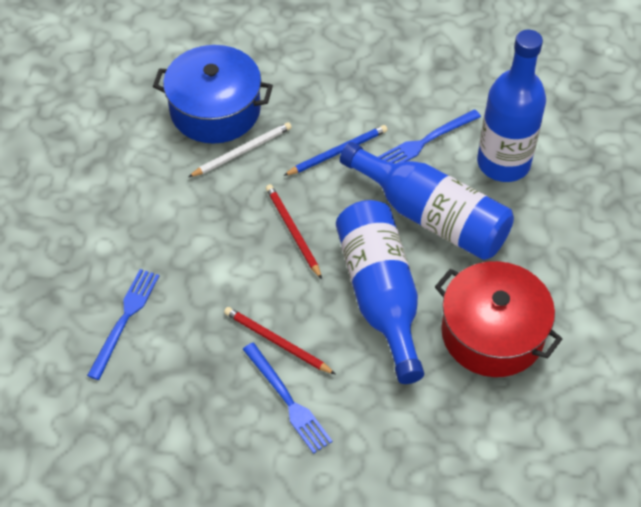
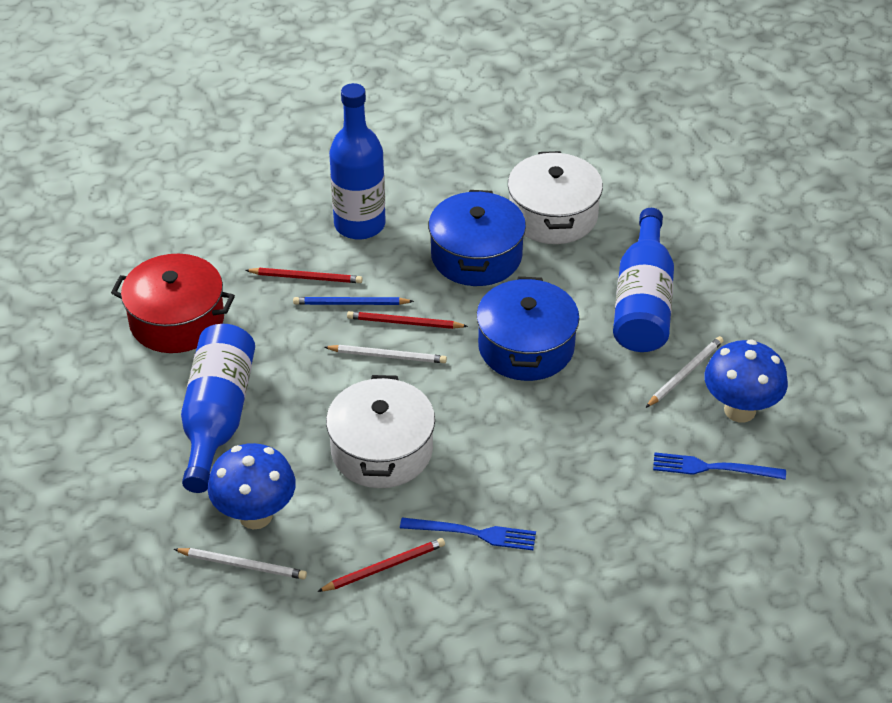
blue fork: 3 -> 2
blue mushroom: 0 -> 2
blue pot: 1 -> 2
red pencil: 2 -> 3
white pencil: 1 -> 3
white pot: 0 -> 2

